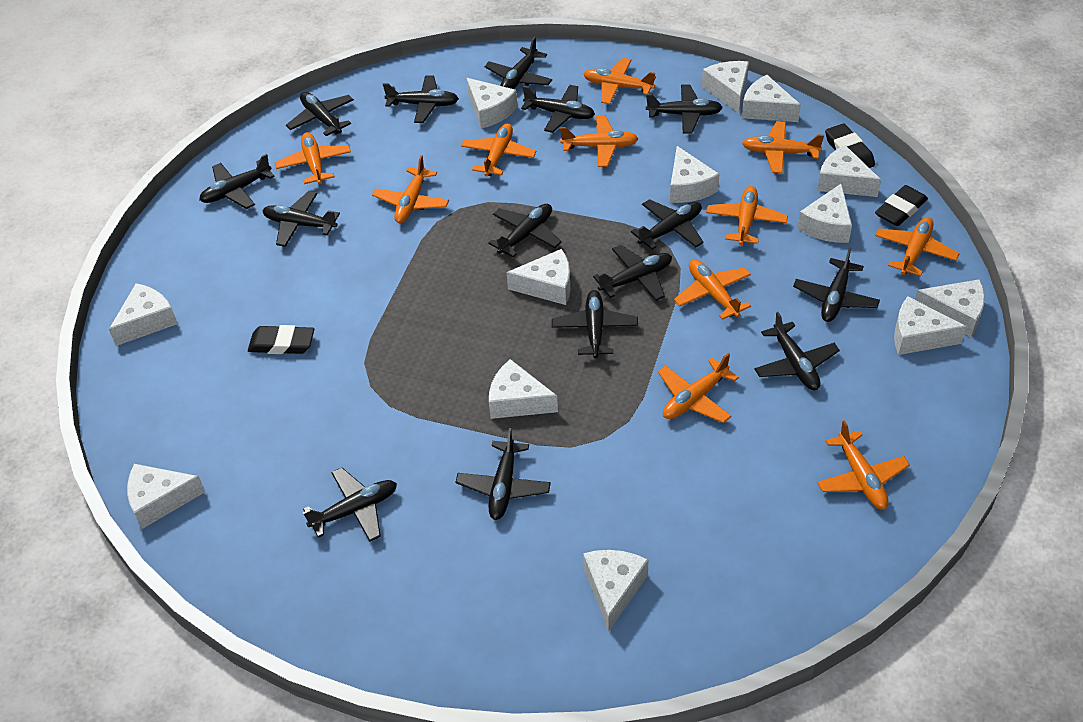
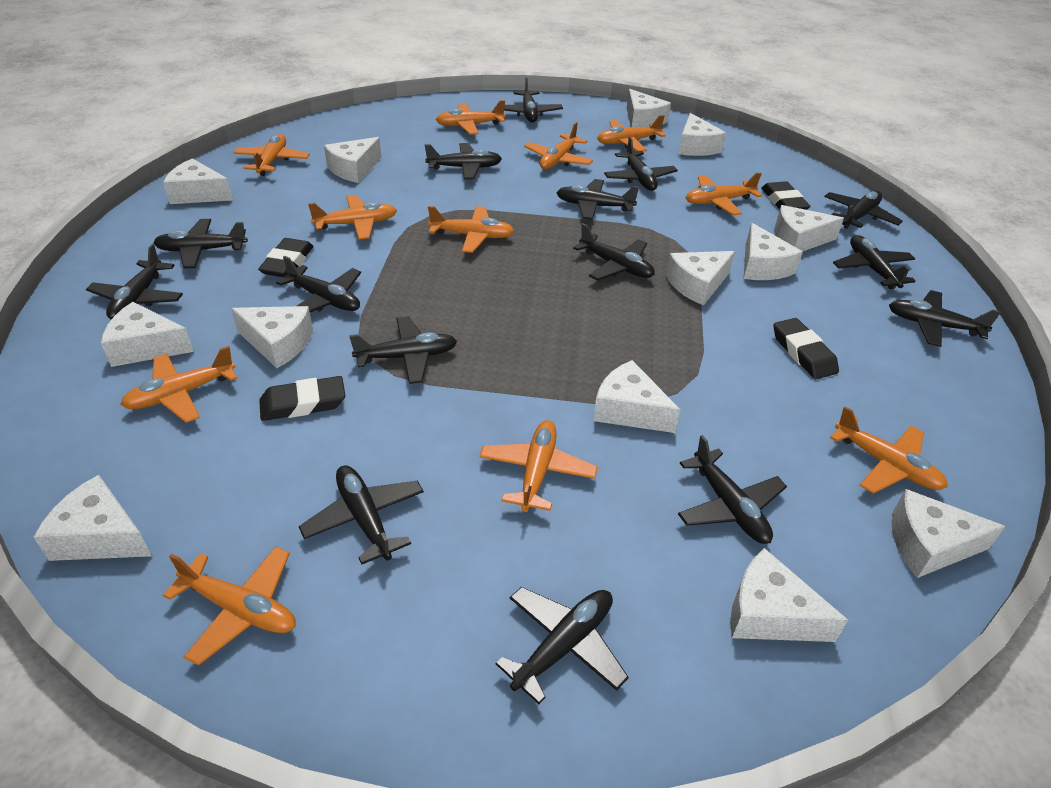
black eraser: 3 -> 4

